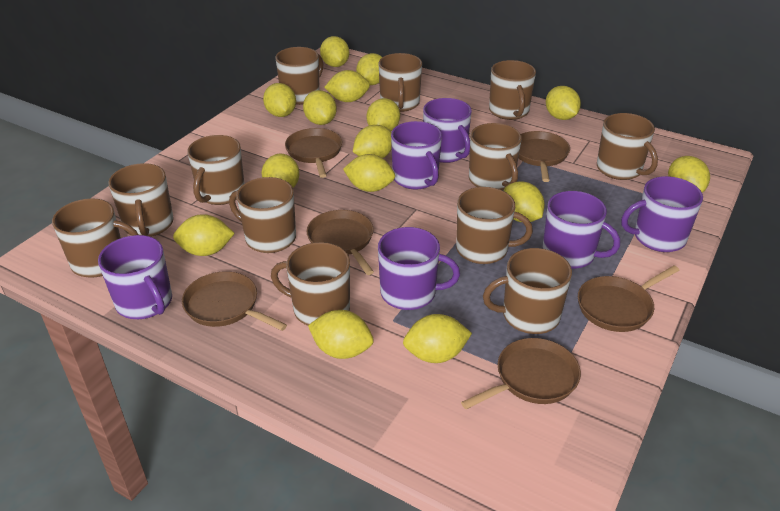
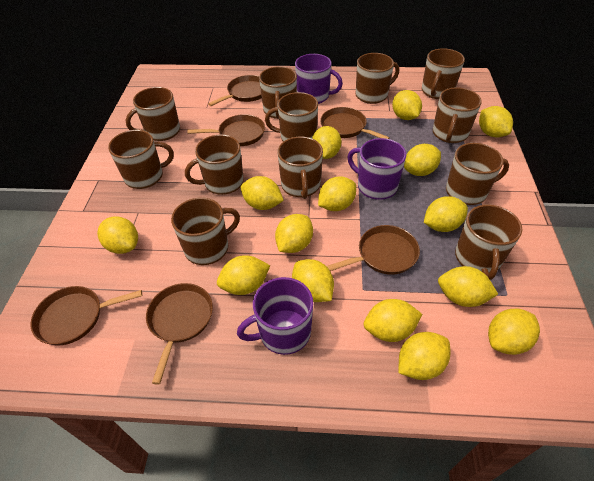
purple mug: 6 -> 3

